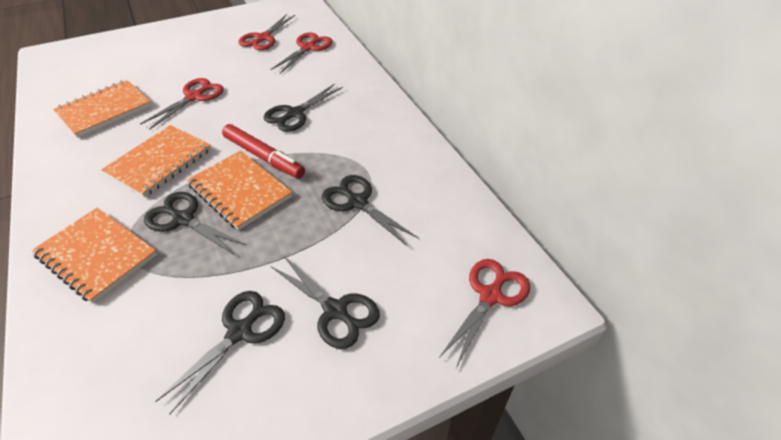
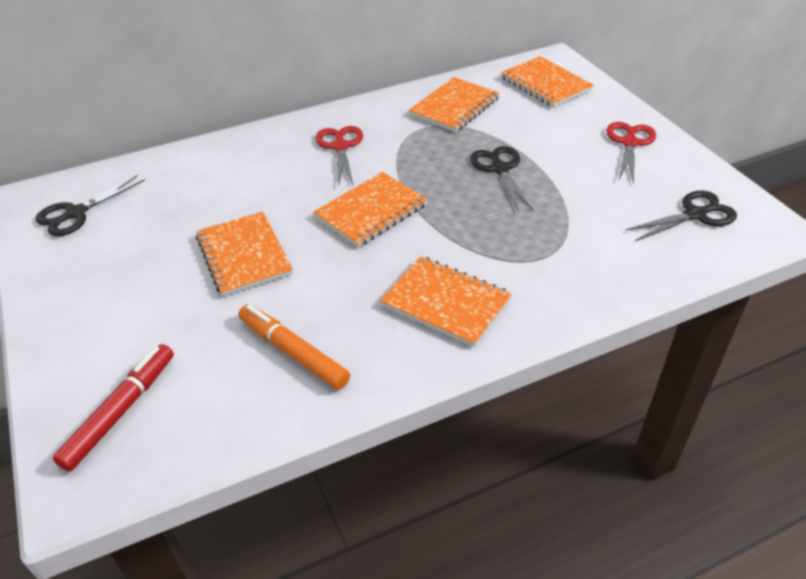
black scissors: 5 -> 3
orange marker: 0 -> 1
orange notebook: 4 -> 5
red scissors: 4 -> 2

